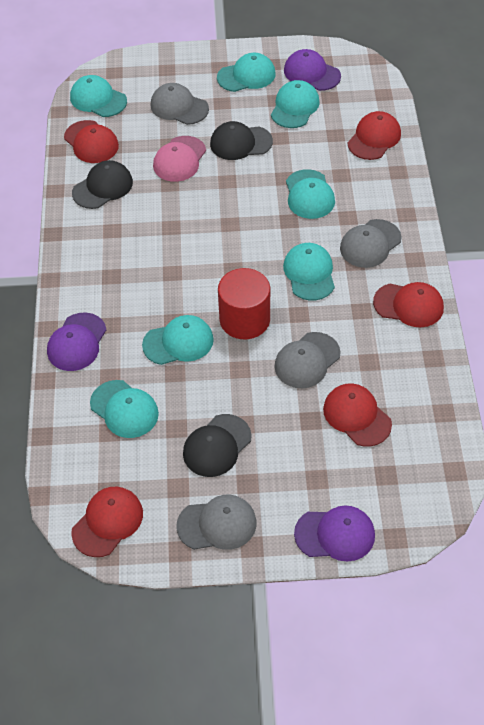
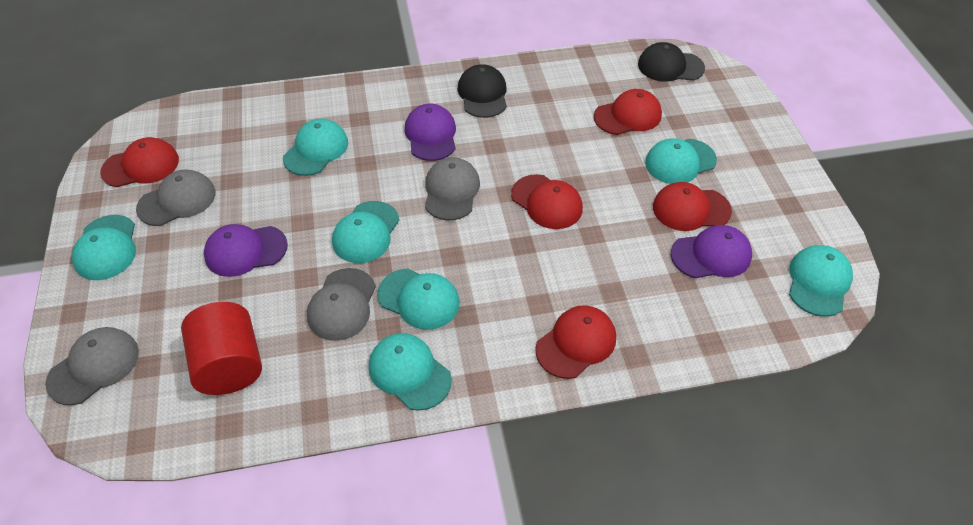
black cap: 3 -> 2
pink cap: 1 -> 0

